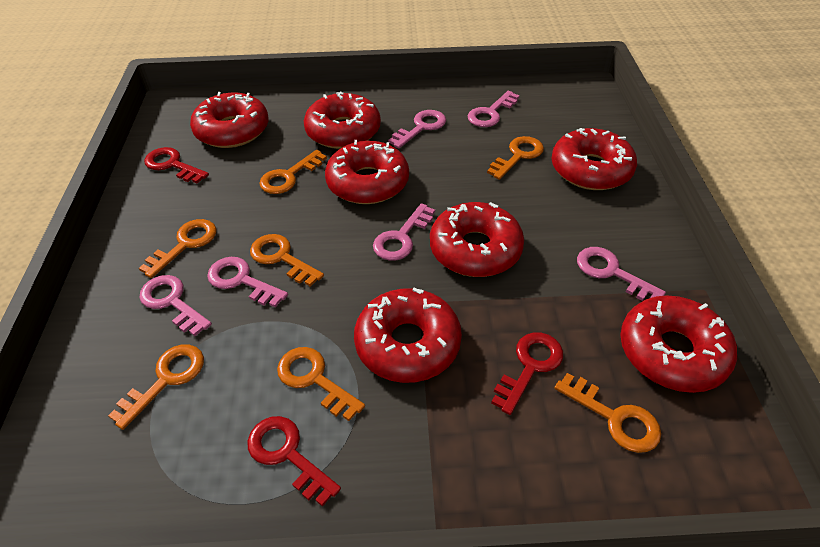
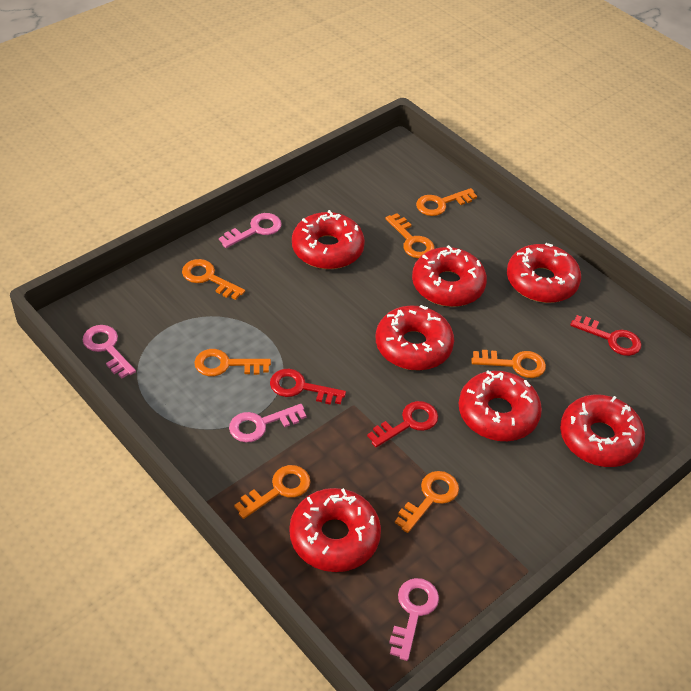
pink key: 6 -> 4

